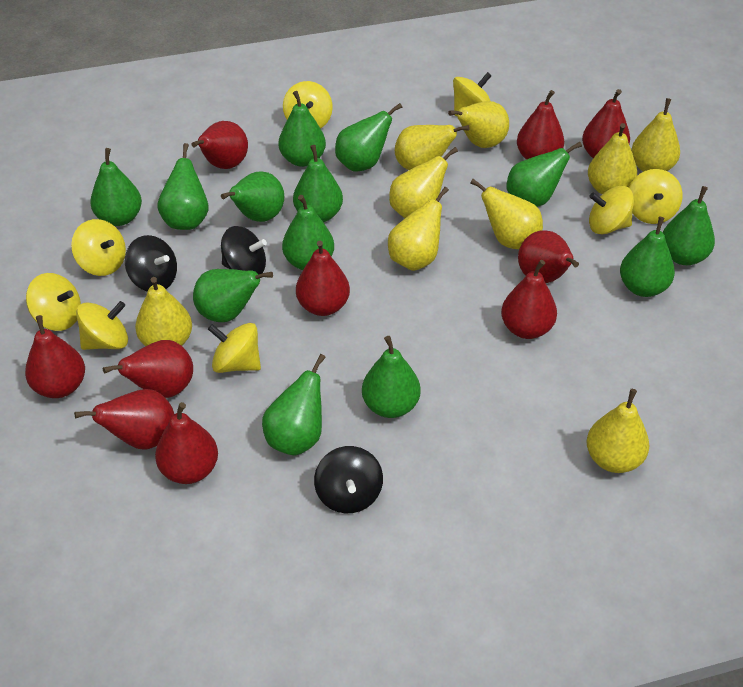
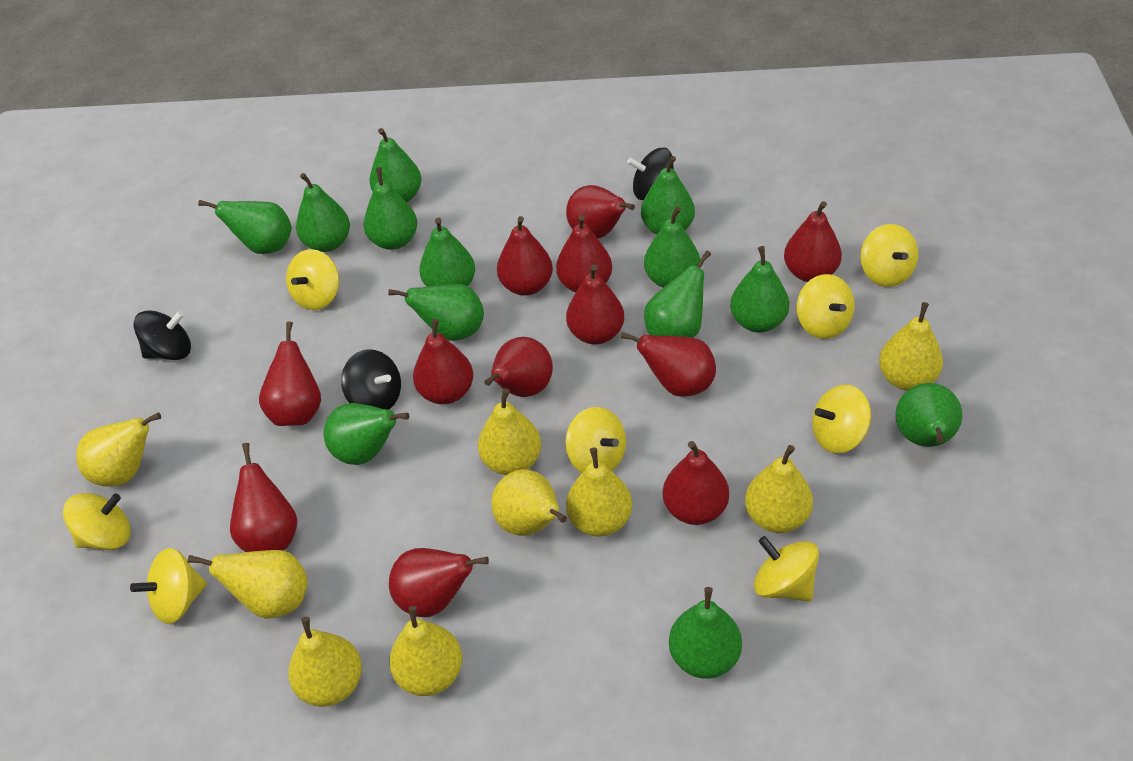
red pear: 10 -> 12

